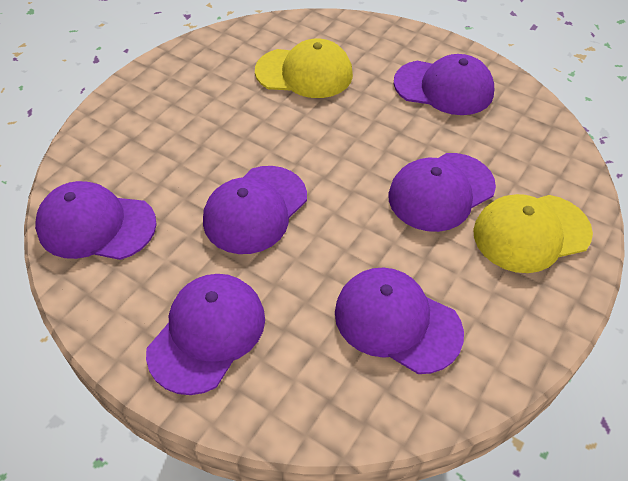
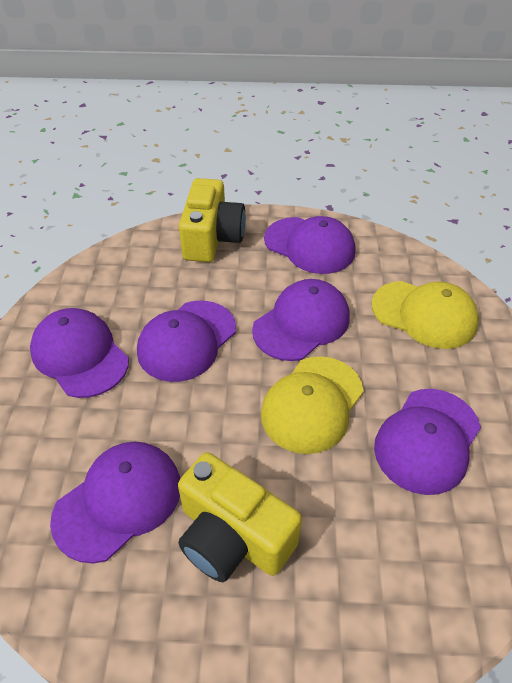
yellow camera: 0 -> 2

